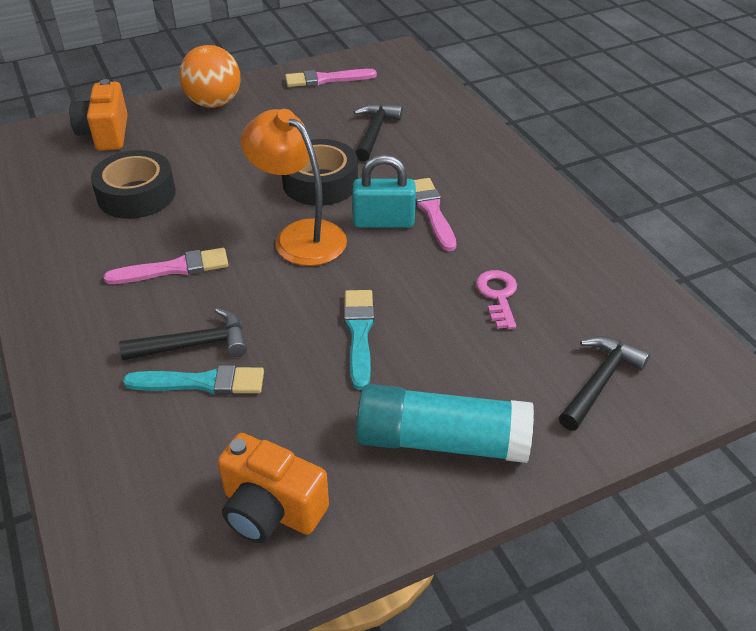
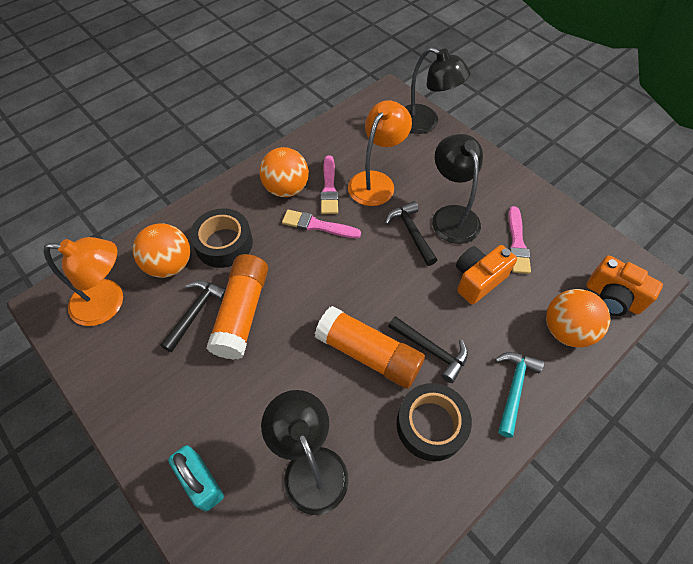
black lamp: 0 -> 3
orange ball: 1 -> 3
orange glue stick: 0 -> 2
orange lamp: 1 -> 2
pink key: 1 -> 0
turquoise brush: 2 -> 0
turquoise glue stick: 1 -> 0
turquoise hammer: 0 -> 1

